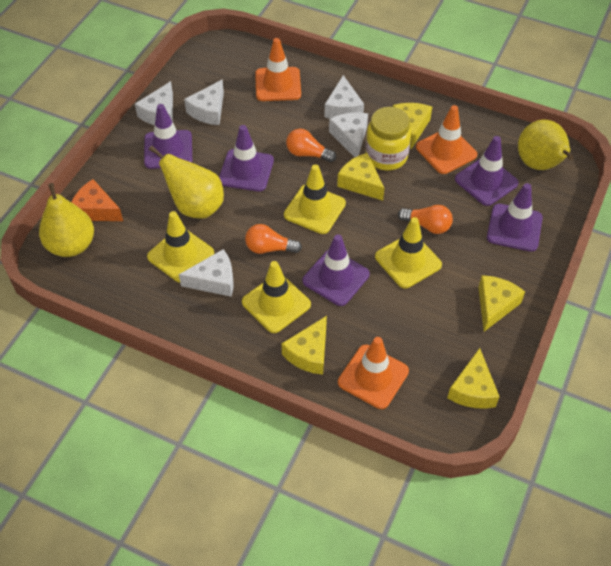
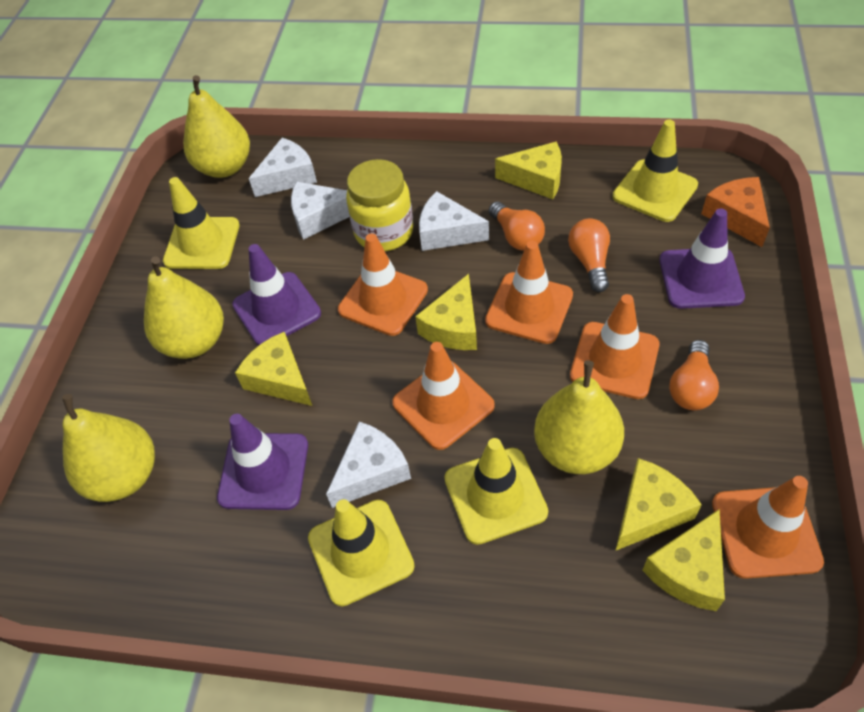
orange traffic cone: 3 -> 5
purple traffic cone: 5 -> 3
white cheese: 5 -> 4
yellow pear: 3 -> 4

